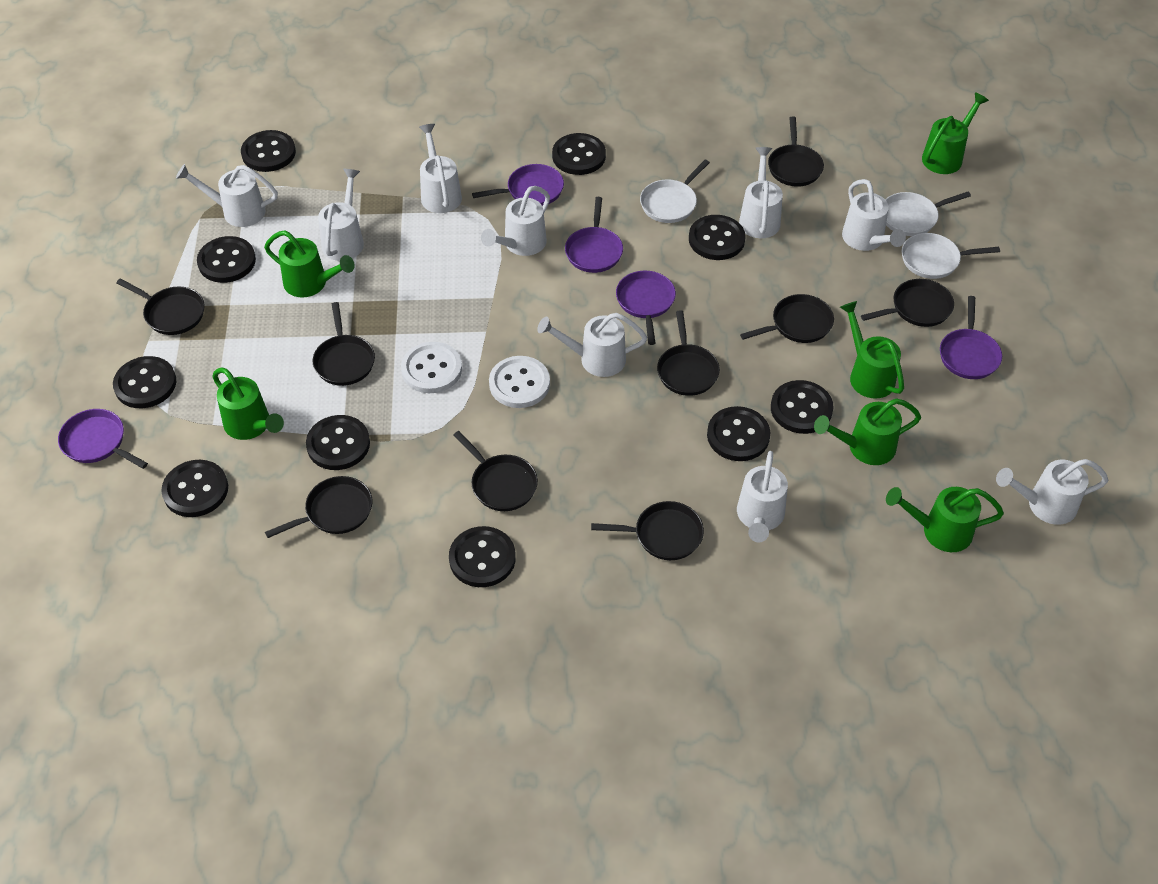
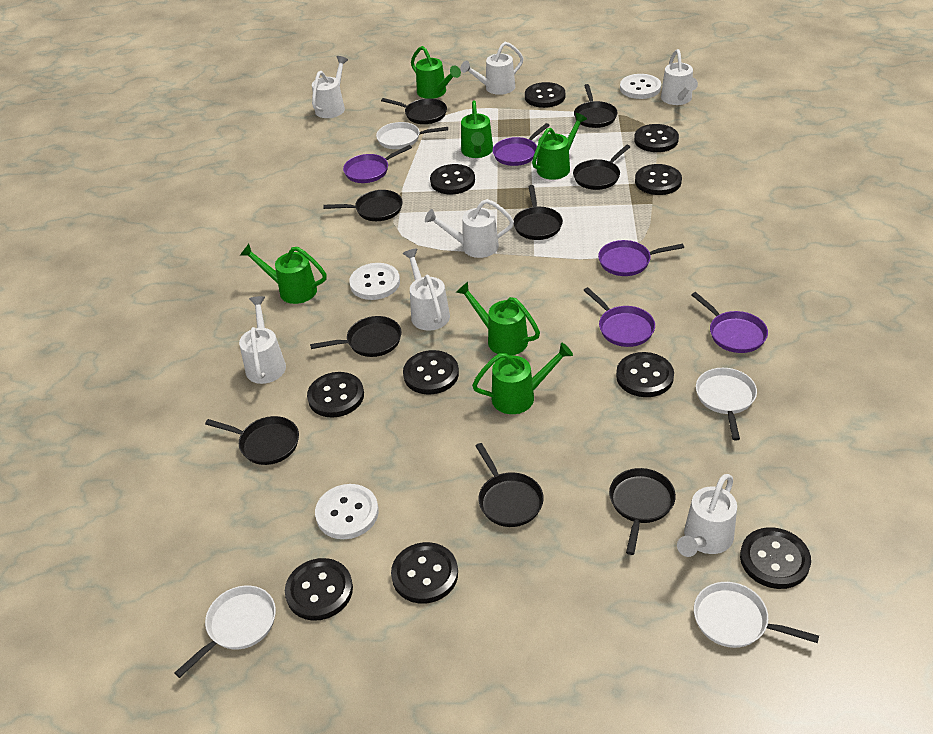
white button: 2 -> 3
white pan: 3 -> 4
white watering can: 9 -> 7

